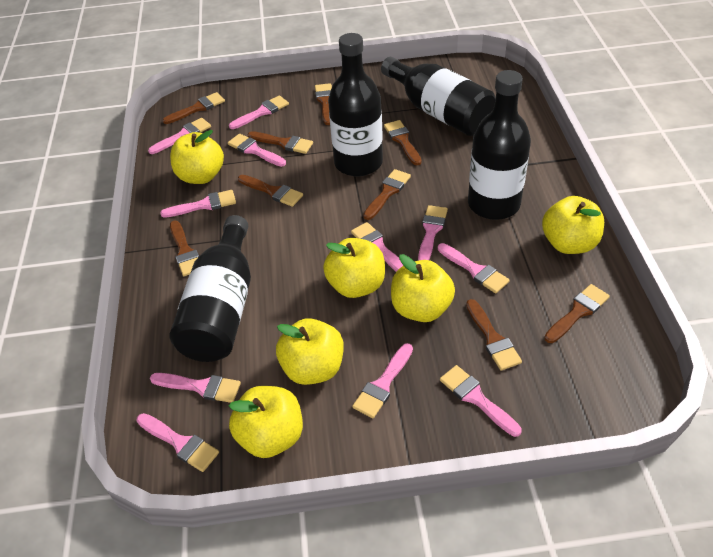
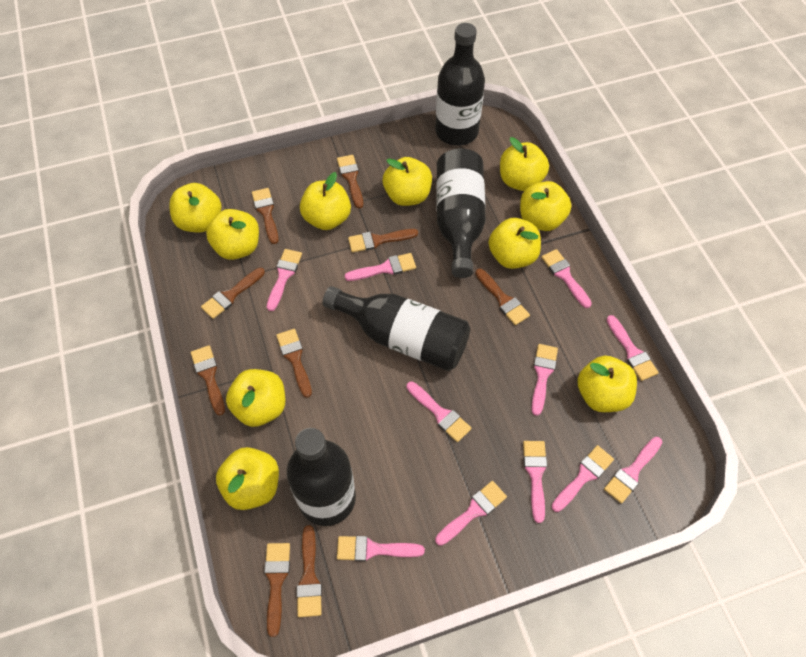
yellow apple: 6 -> 10

